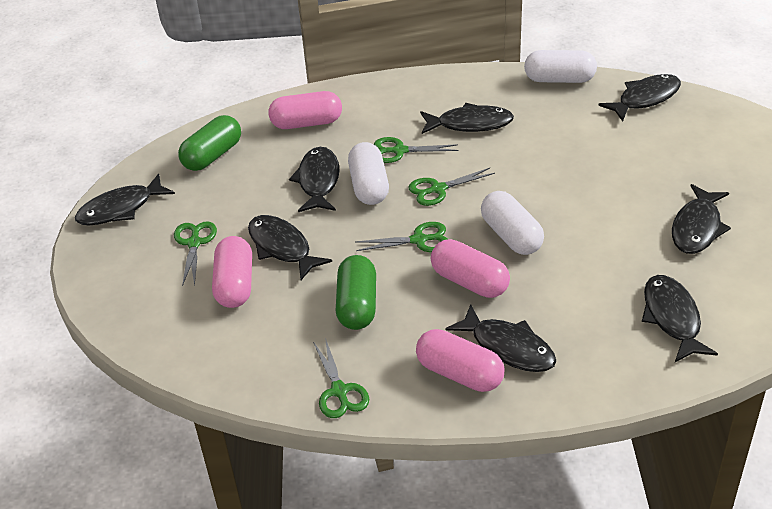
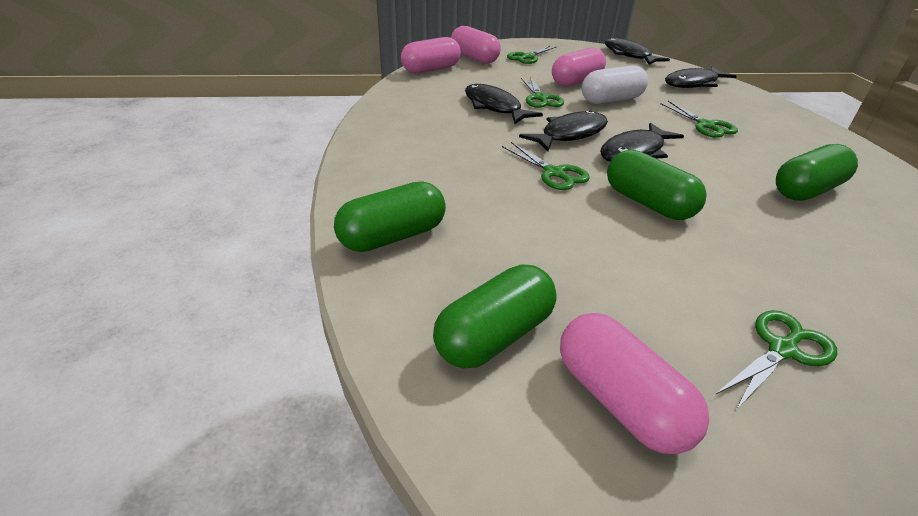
black fish: 8 -> 5
green capsule: 2 -> 4
white capsule: 3 -> 1

